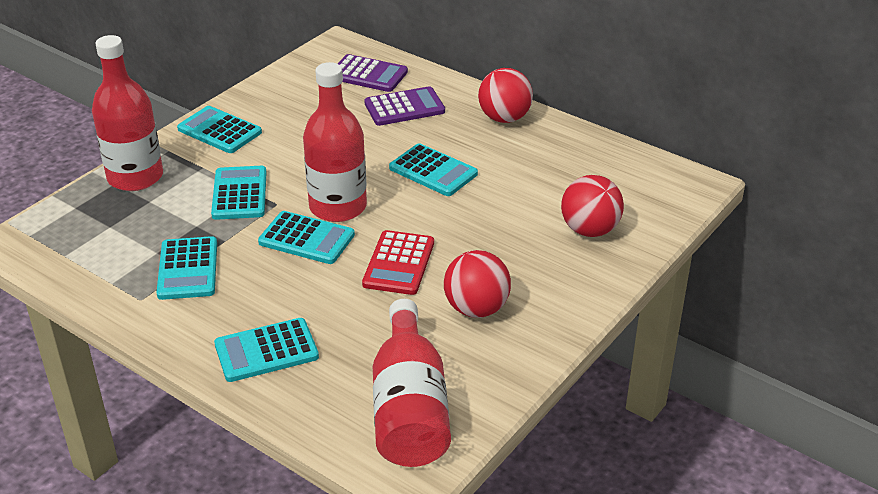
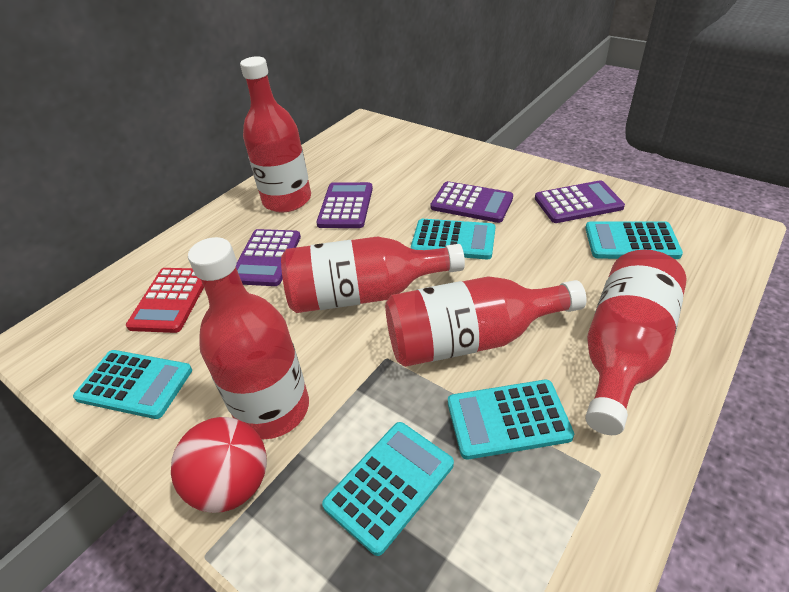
purple calculator: 2 -> 4
red ball: 3 -> 1
red bottle: 3 -> 5
turquoise calculator: 6 -> 5

